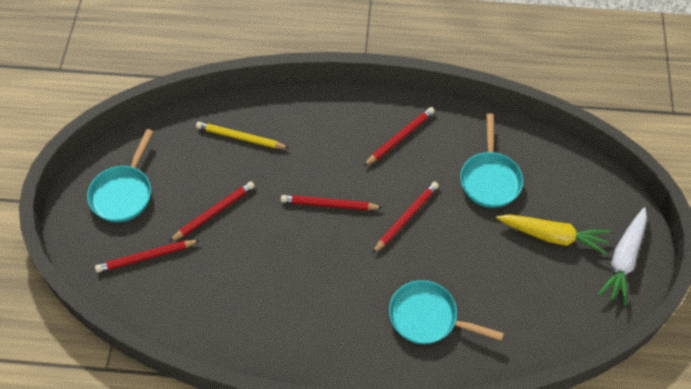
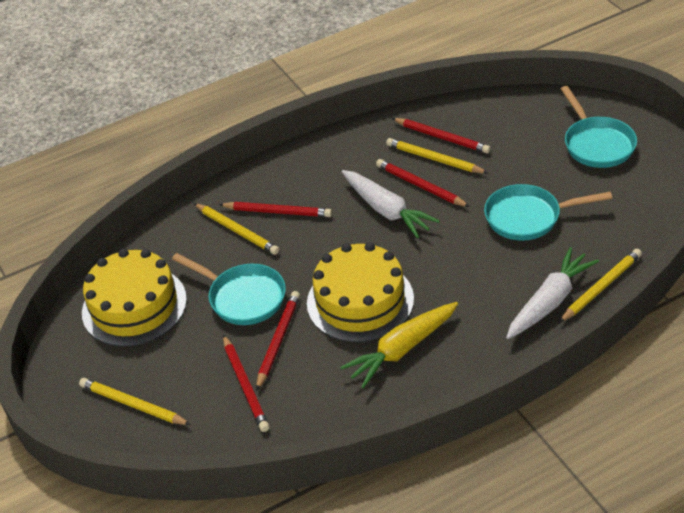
white carrot: 1 -> 2
yellow cake: 0 -> 2
yellow pencil: 1 -> 4

